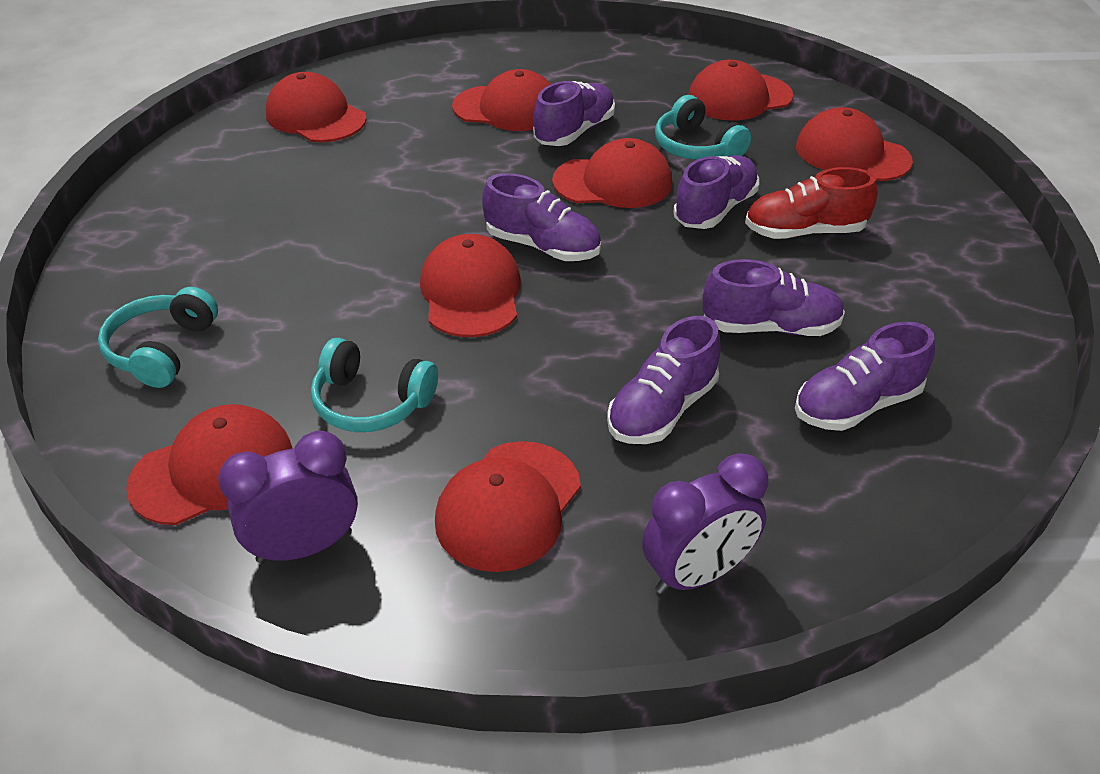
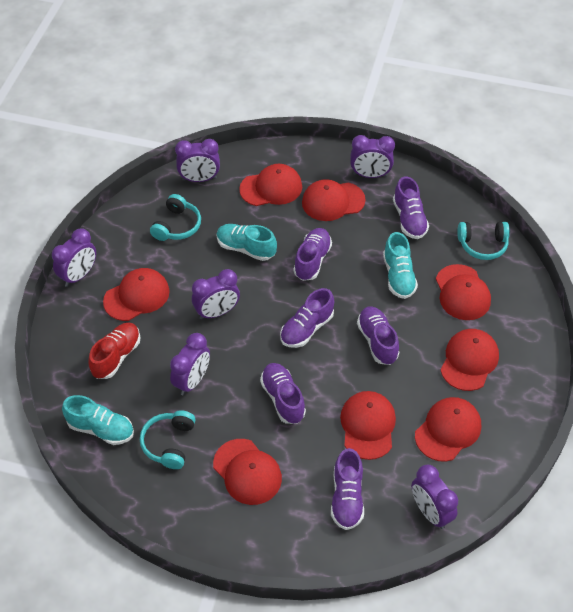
purple clock: 2 -> 6
turquoise shoe: 0 -> 3

